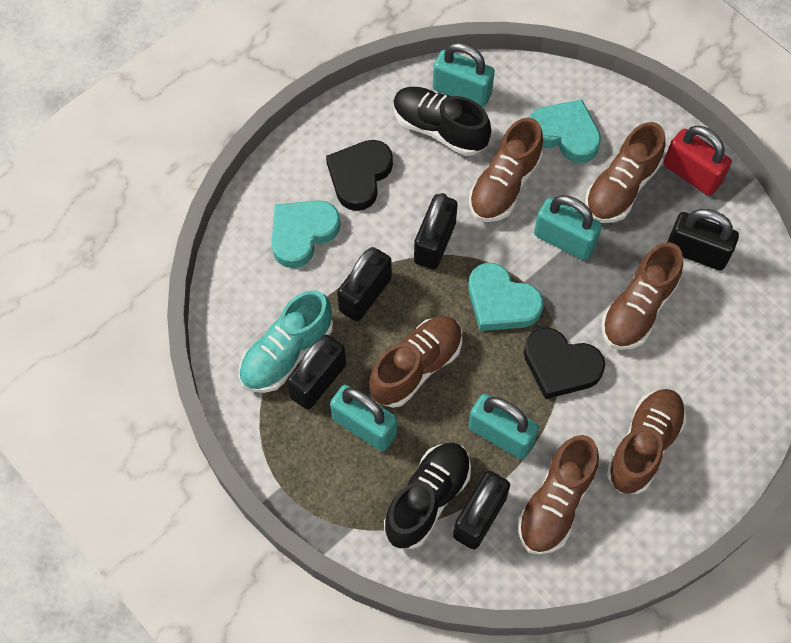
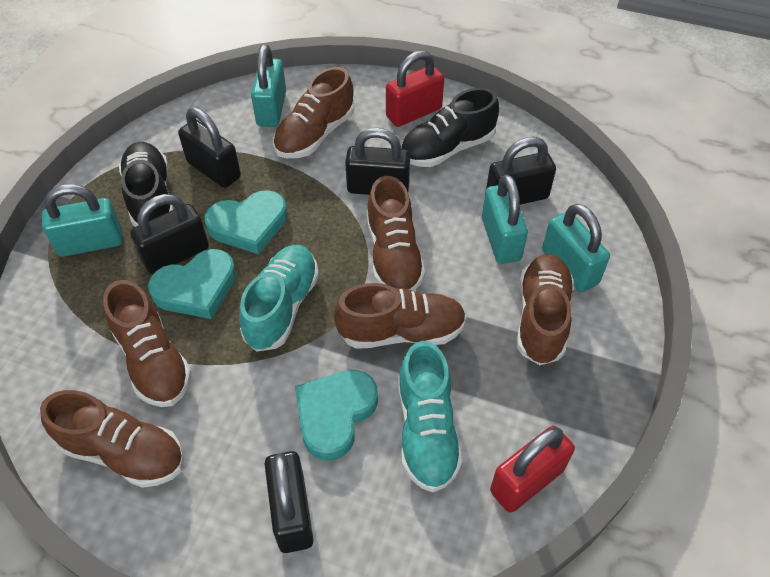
black heart: 2 -> 0
red padlock: 1 -> 2
turquoise shoe: 1 -> 2

